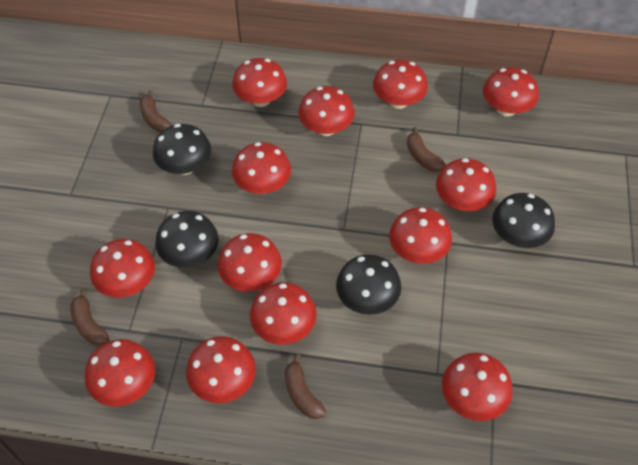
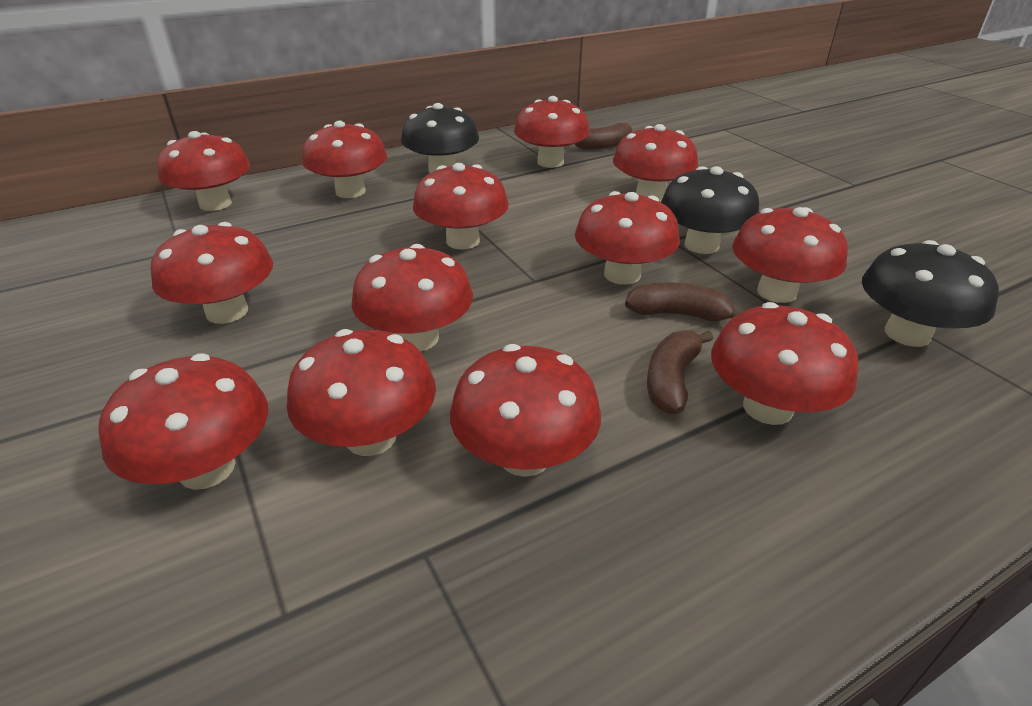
black mushroom: 4 -> 3
brown banana: 4 -> 3

